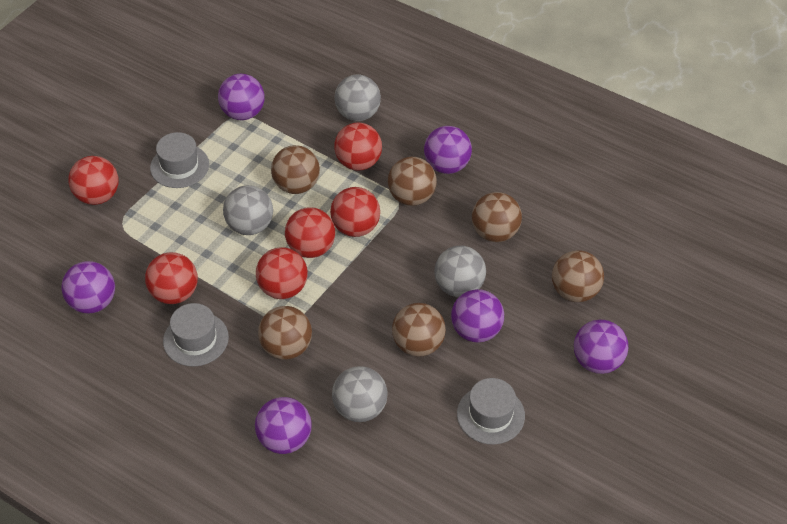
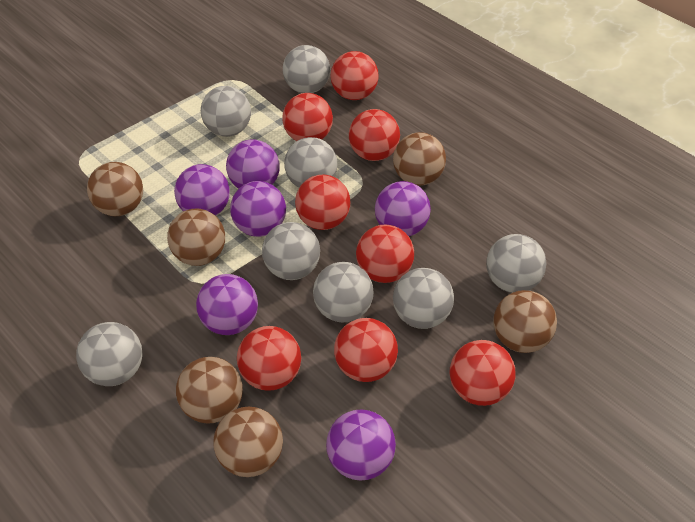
grey ball: 4 -> 8
grey hat: 3 -> 0
red ball: 6 -> 8

